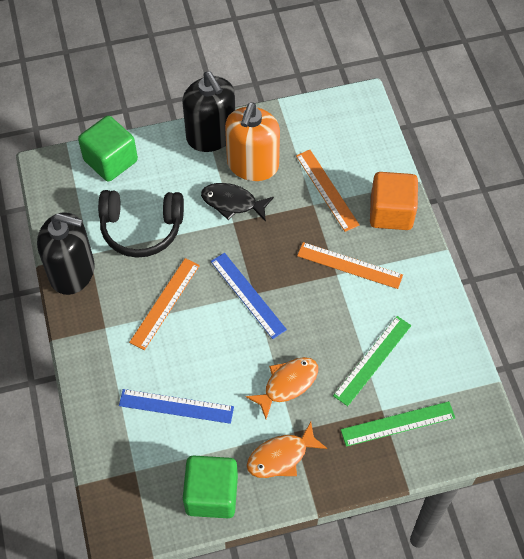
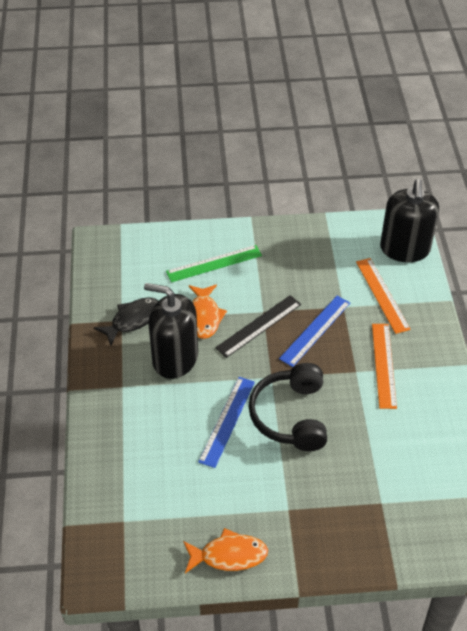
black ruler: 0 -> 1
green cube: 2 -> 0
green ruler: 2 -> 1
orange cube: 1 -> 0
orange ruler: 3 -> 2
orange soap dispenser: 1 -> 0

